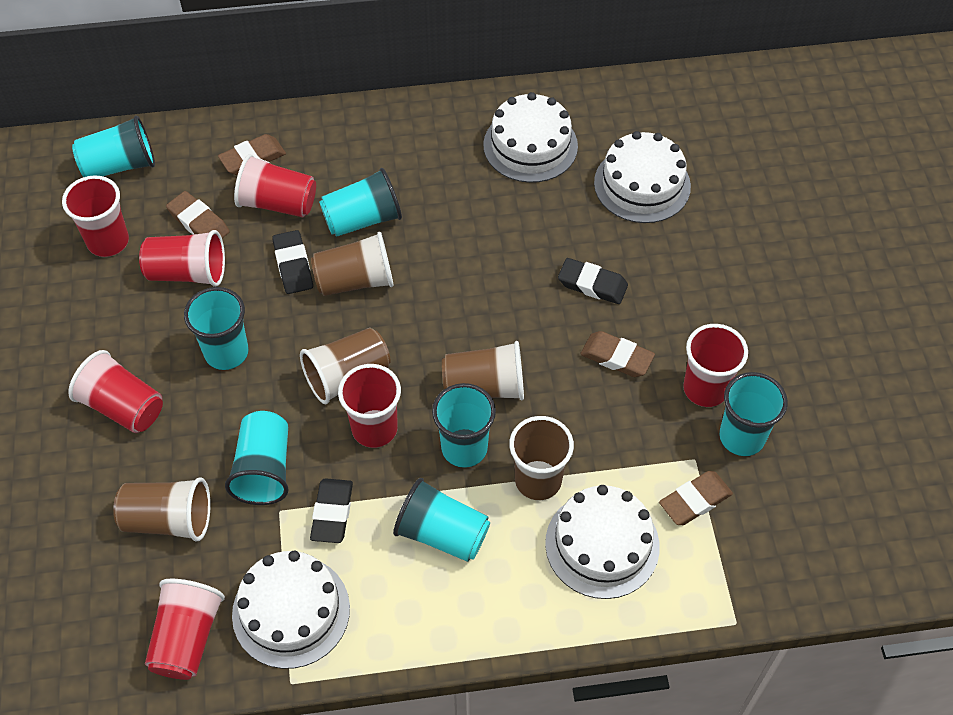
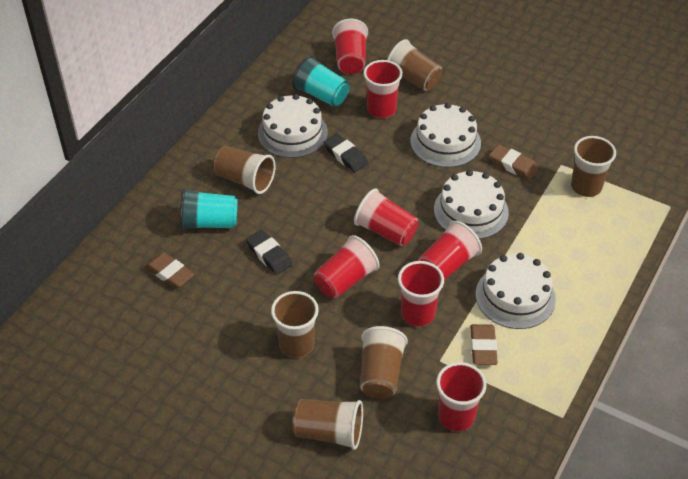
black eraser: 3 -> 2
brown cup: 5 -> 6
brown eraser: 4 -> 3
turquoise cup: 7 -> 2

